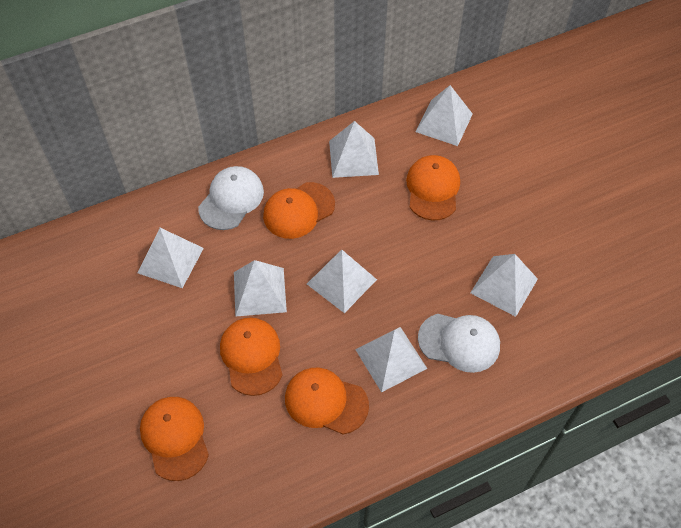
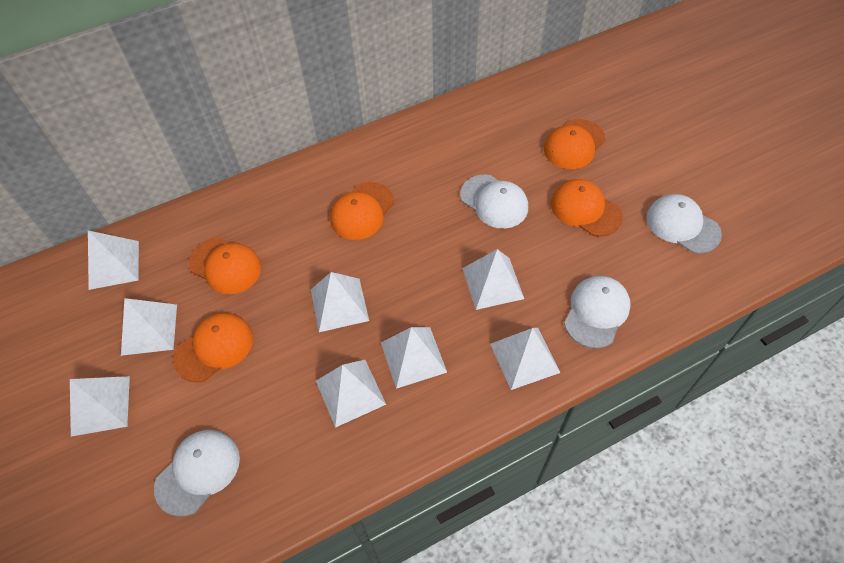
white cap: 2 -> 4
white pyramid: 7 -> 8

